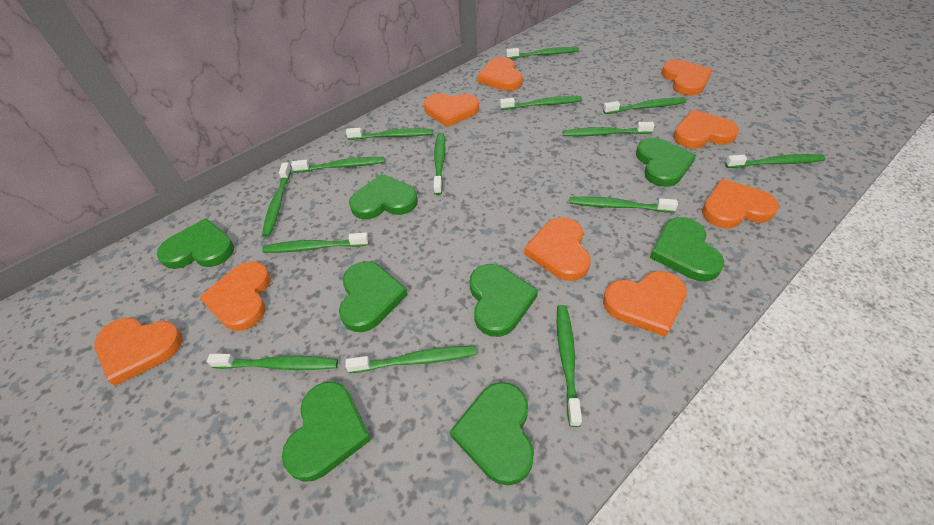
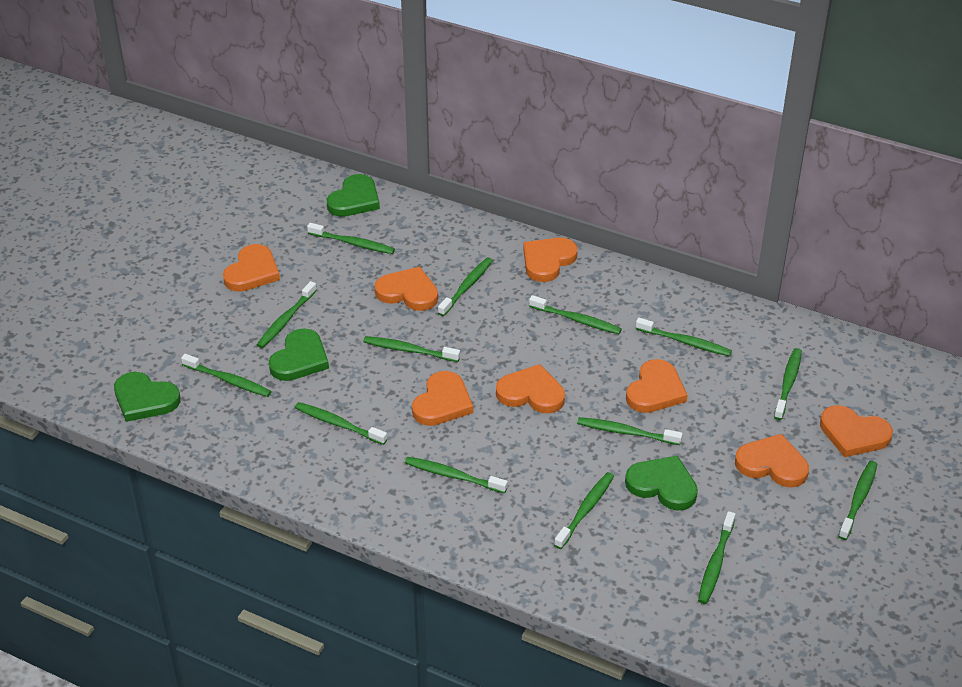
green heart: 8 -> 4
orange heart: 9 -> 8

